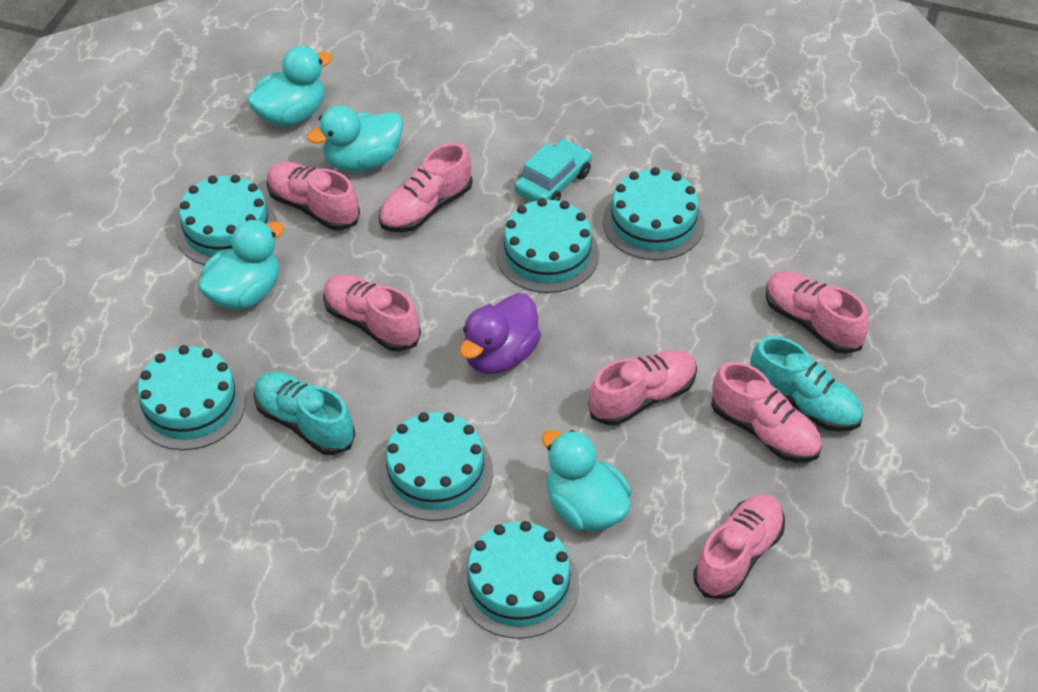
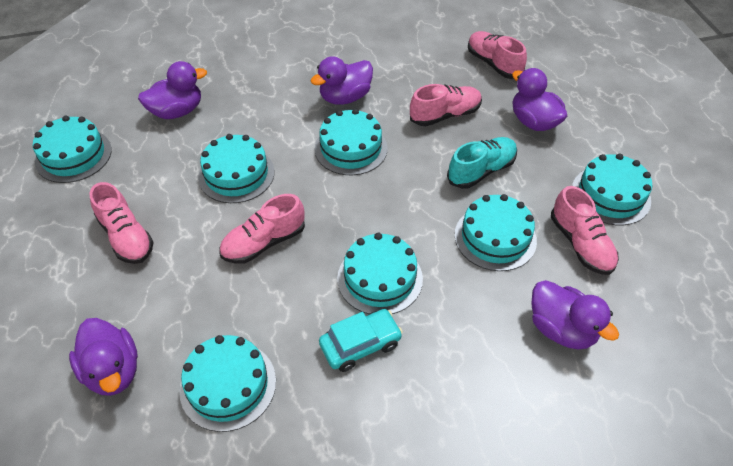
pink shoe: 7 -> 5
purple duck: 1 -> 5
turquoise cake: 6 -> 7
turquoise duck: 4 -> 0
turquoise shoe: 2 -> 1

